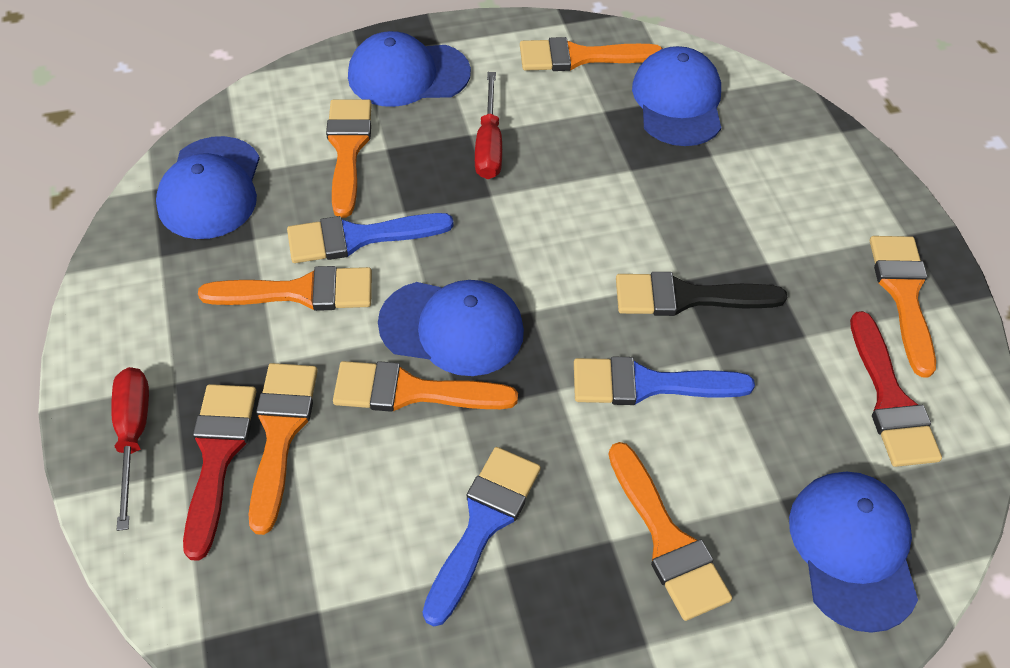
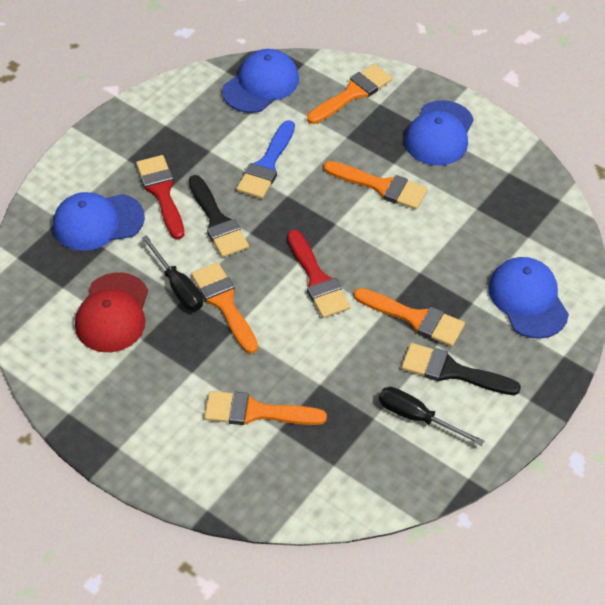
black brush: 1 -> 2
black screwdriver: 0 -> 2
blue brush: 3 -> 1
blue cap: 5 -> 4
orange brush: 7 -> 5
red cap: 0 -> 1
red screwdriver: 2 -> 0

